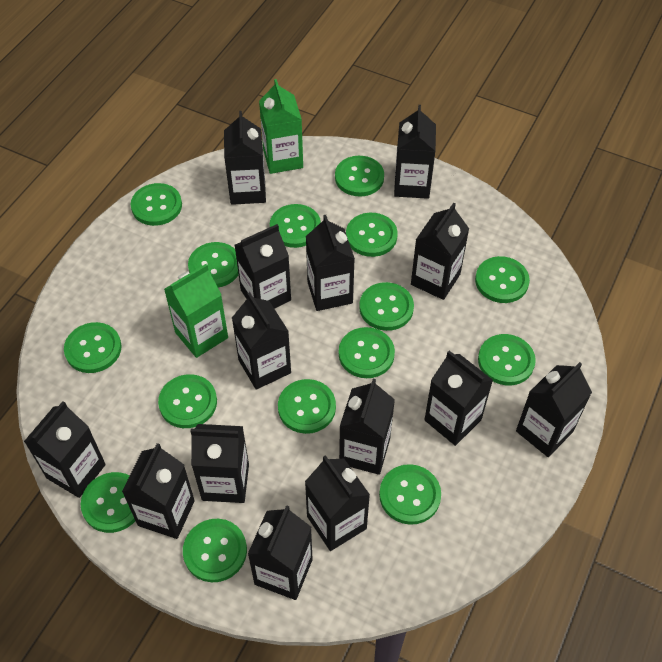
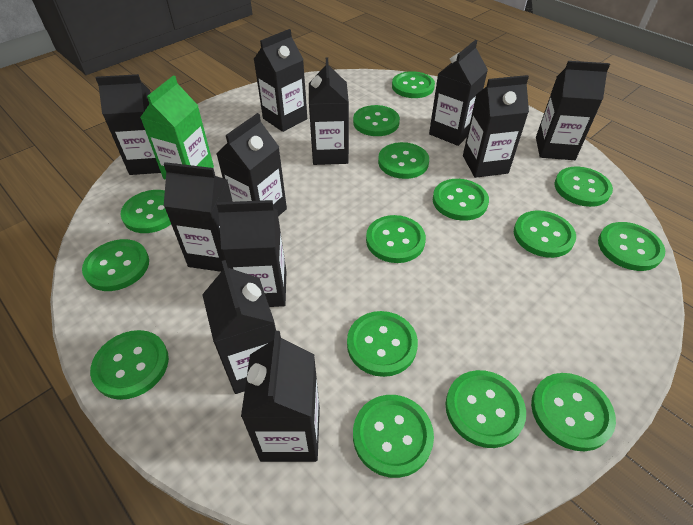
black carton: 14 -> 11
green carton: 2 -> 1

